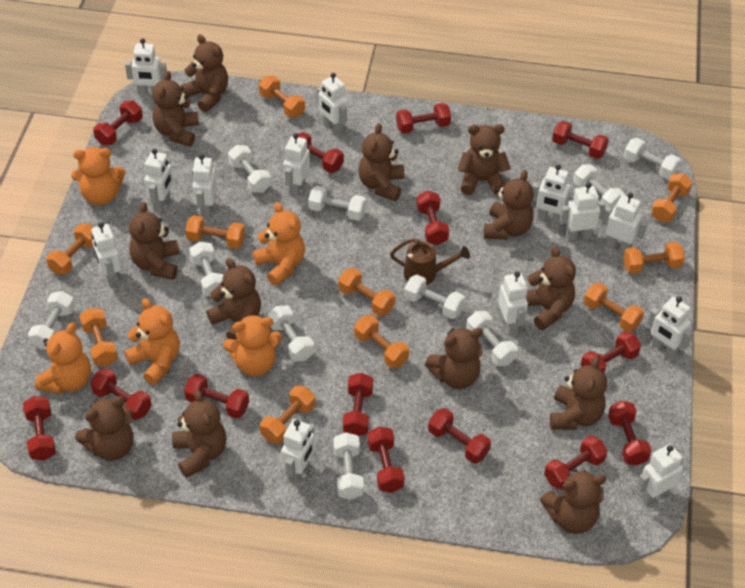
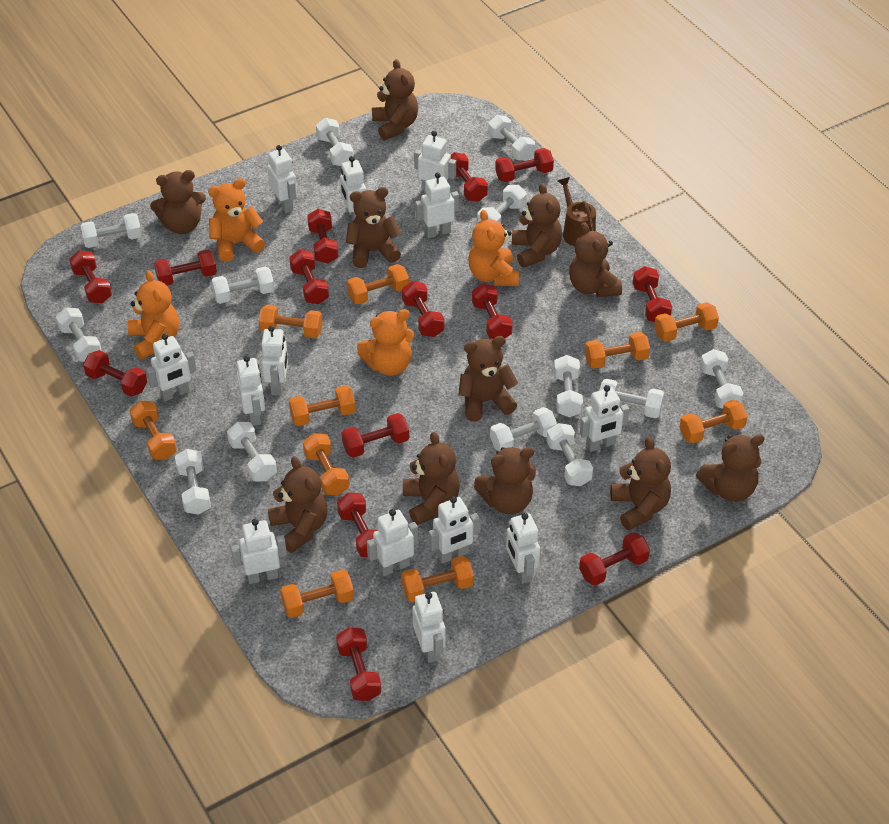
brown teddy bear: 13 -> 11
orange teddy bear: 5 -> 4
white dumbbell: 10 -> 13

